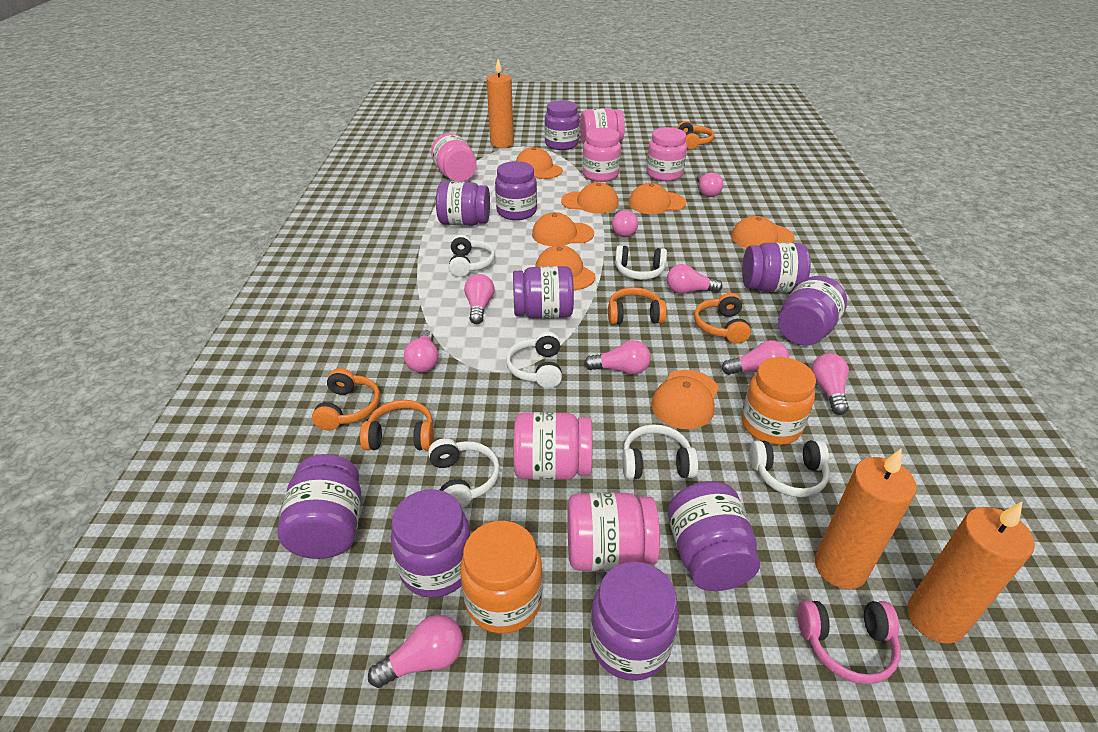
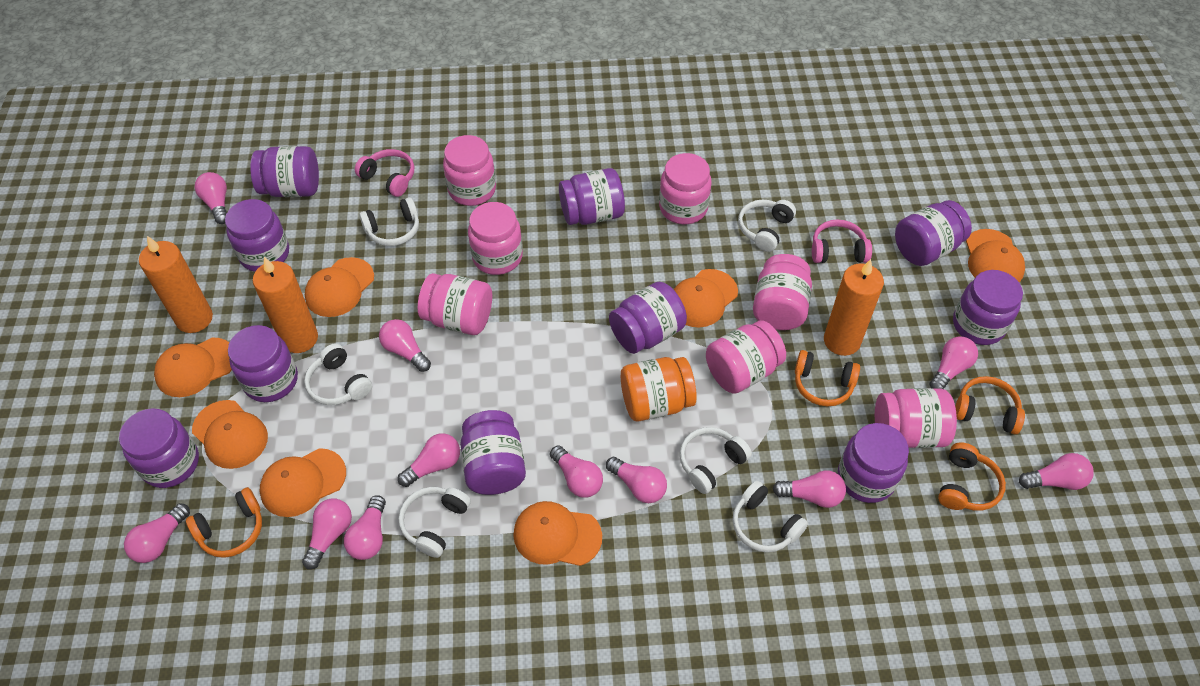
orange headphones: 5 -> 4
orange jar: 2 -> 1
pink headphones: 1 -> 2
pink jar: 6 -> 7
pink light bulb: 9 -> 11

